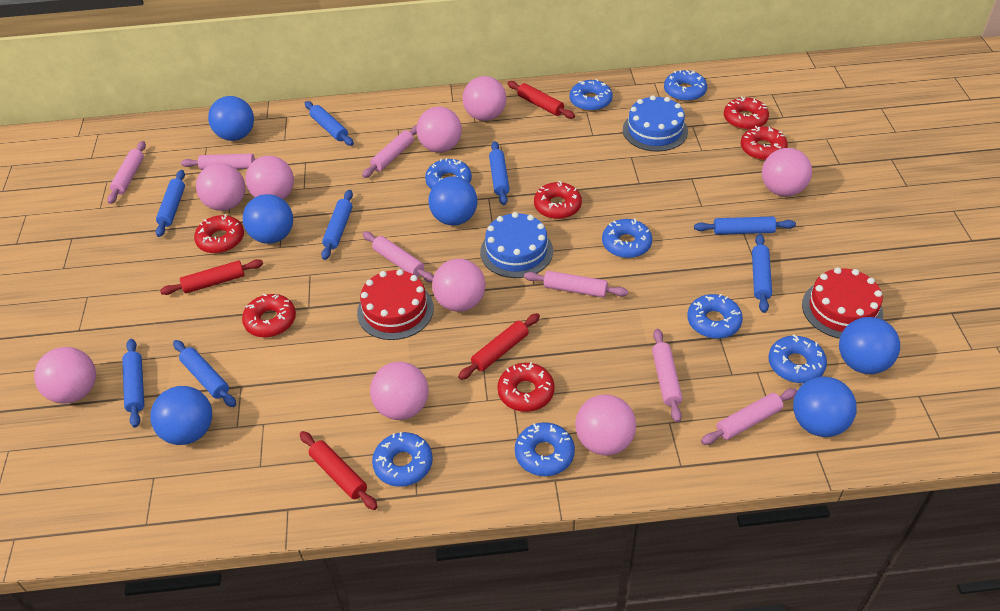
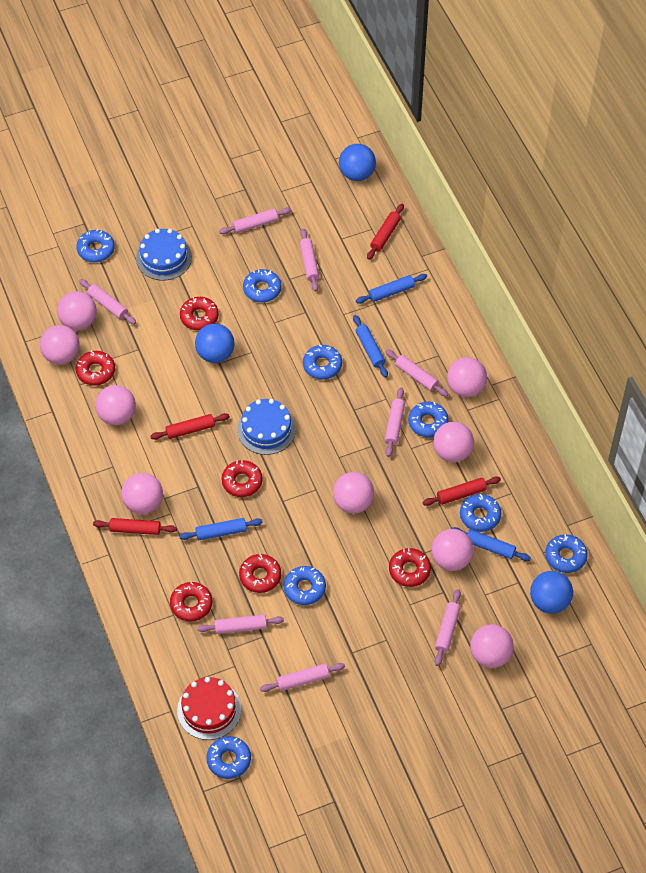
blue ball: 6 -> 3
blue rolling pin: 8 -> 4
pink rolling pin: 7 -> 8
red cake: 2 -> 1

